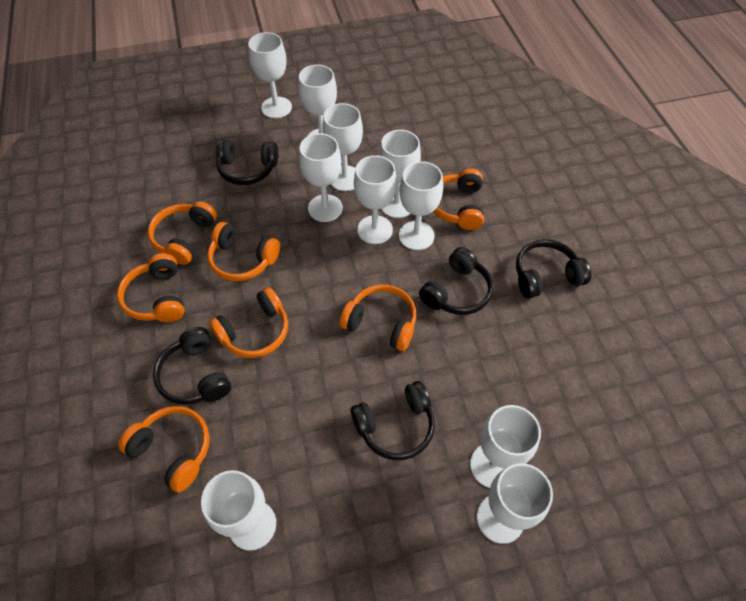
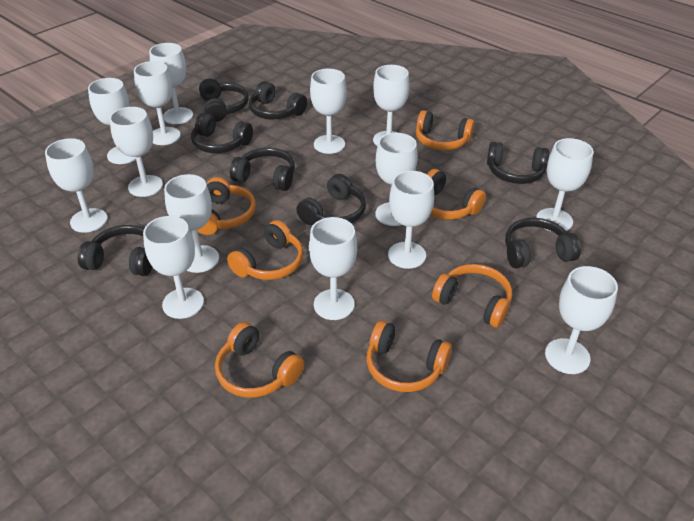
black headphones: 5 -> 8
white goblet: 10 -> 14

